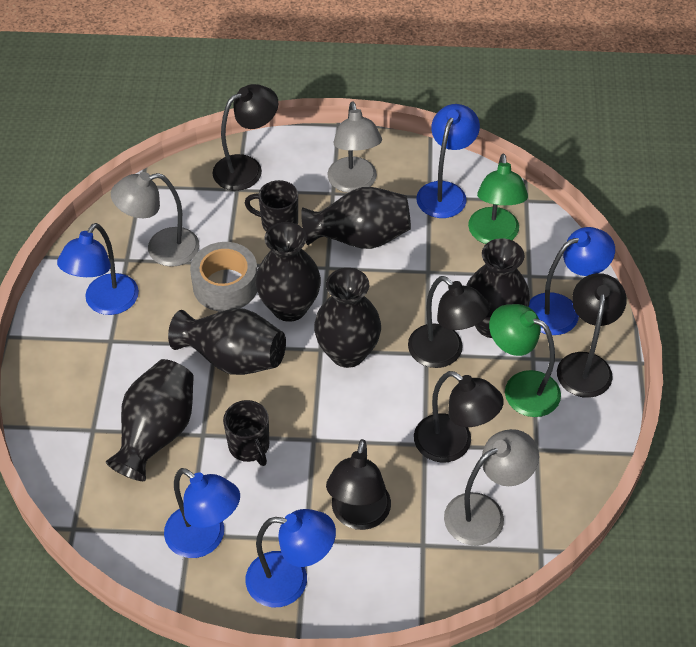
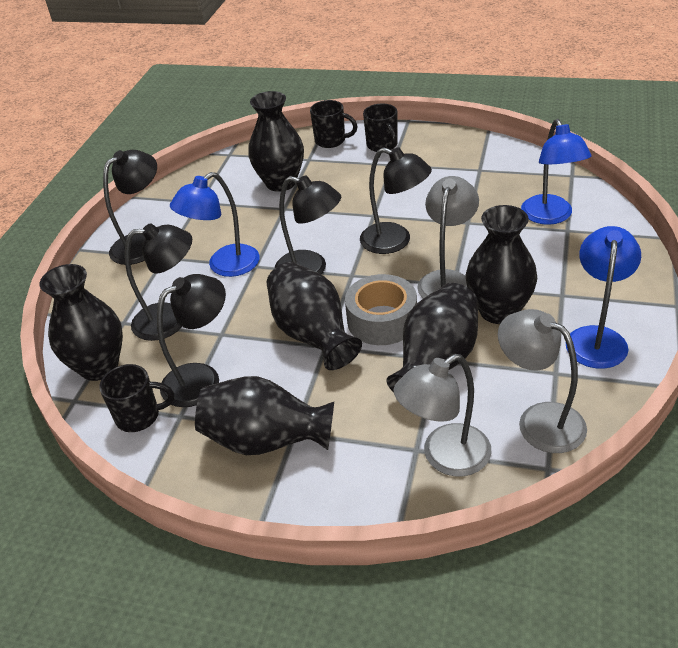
black mug: 2 -> 3
blue lamp: 5 -> 3
green lamp: 2 -> 0

